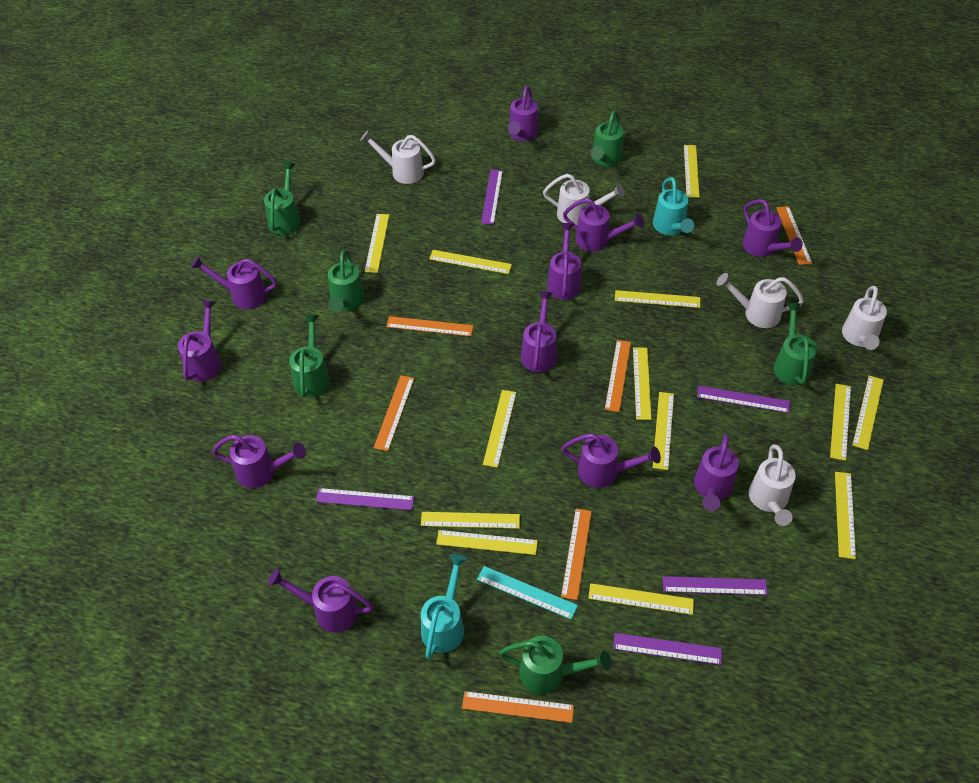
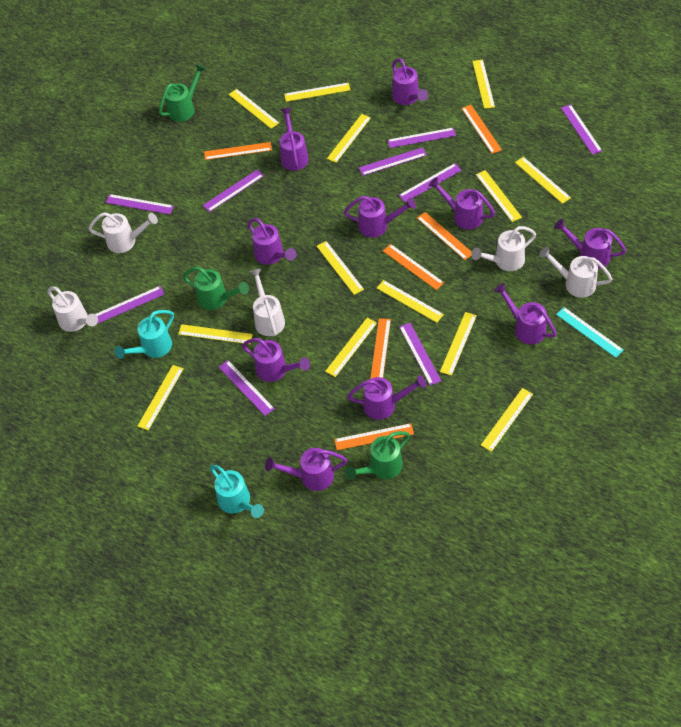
green watering can: 6 -> 3
purple ruler: 5 -> 9
purple watering can: 11 -> 10

